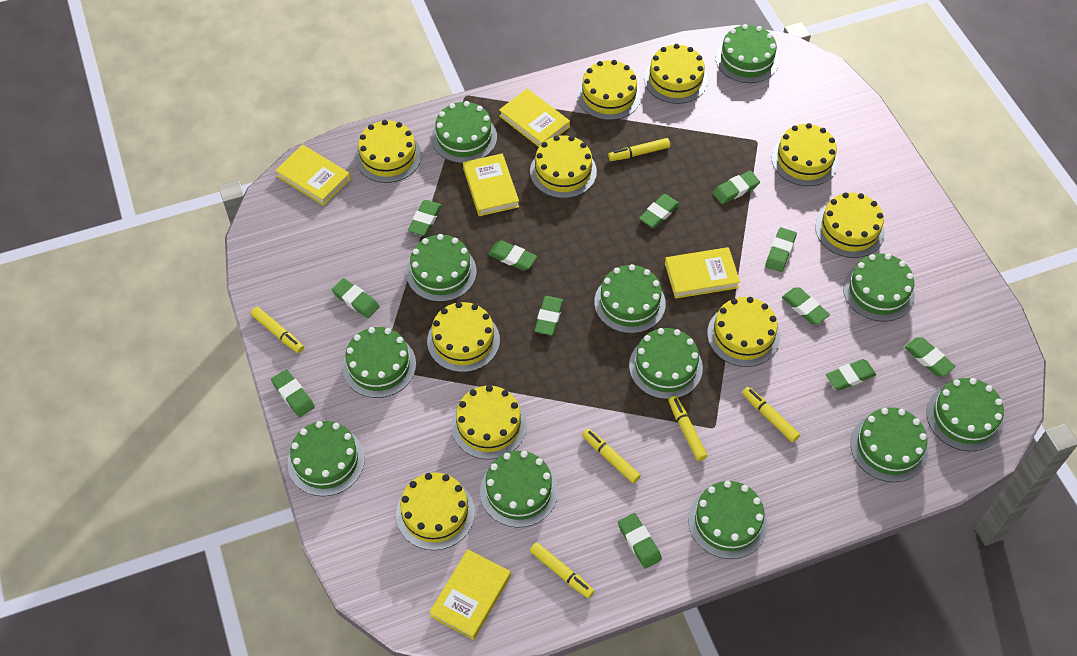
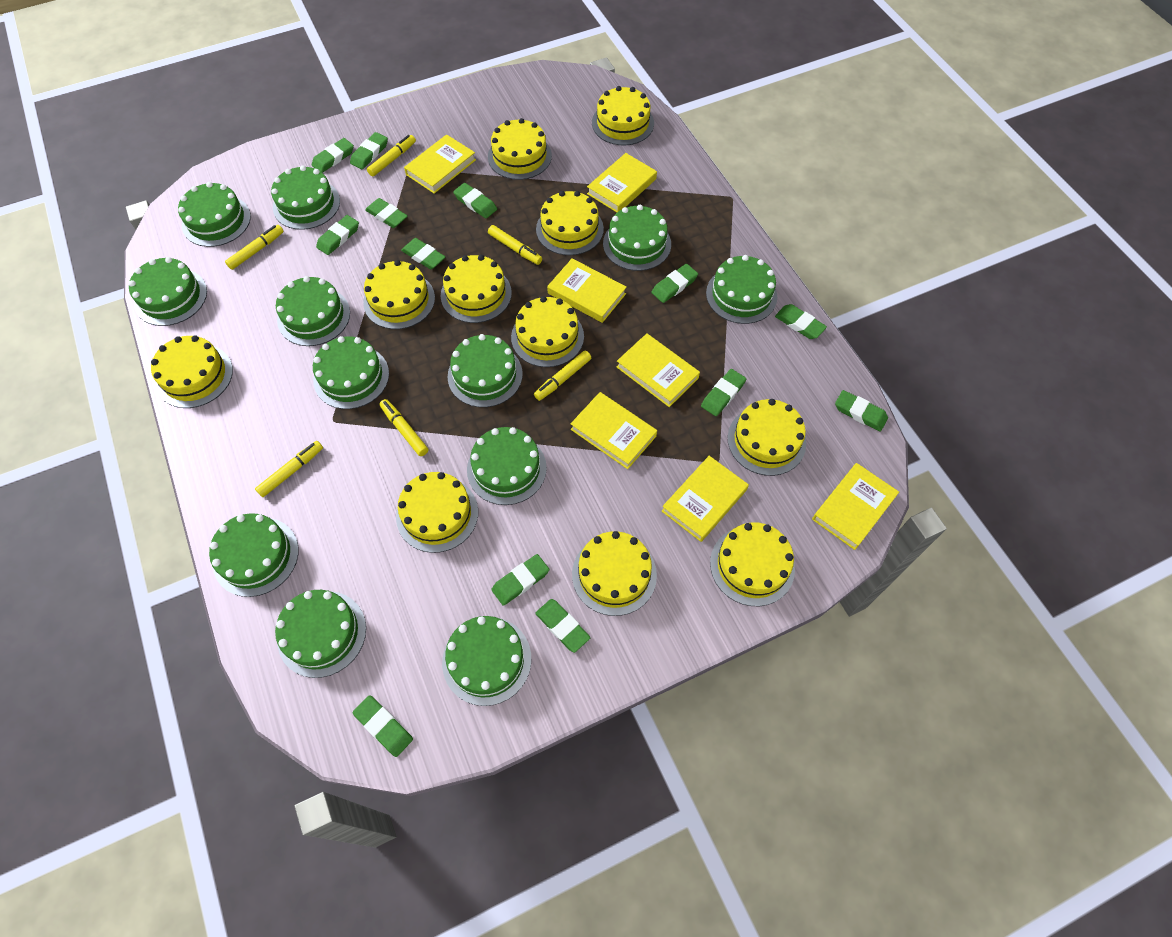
green eraser: 12 -> 13
yellow book: 5 -> 7
yellow cake: 10 -> 11

